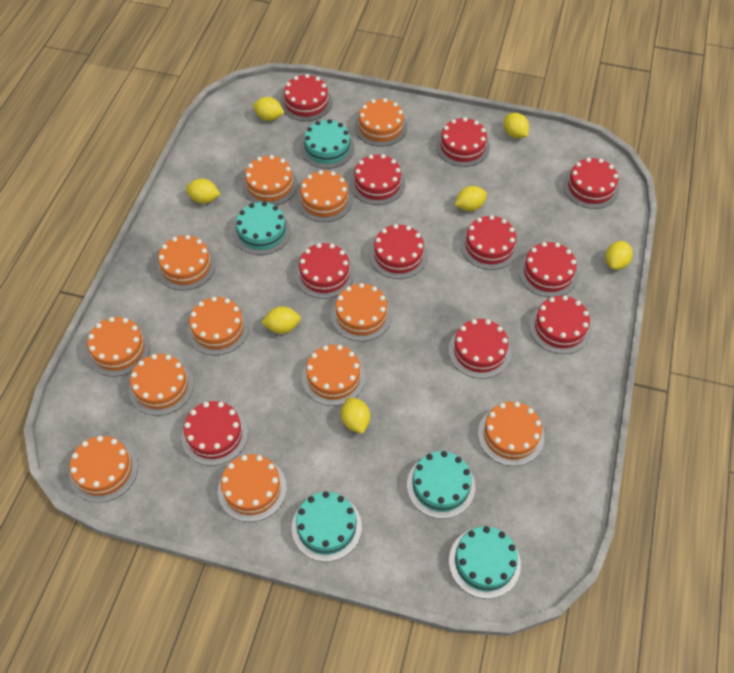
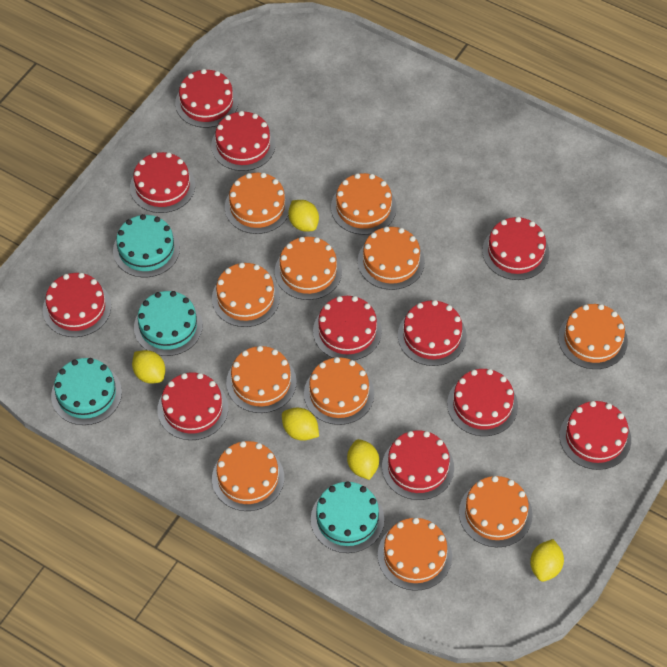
orange cake: 12 -> 11
turquoise cake: 5 -> 4
yellow lemon: 7 -> 5

